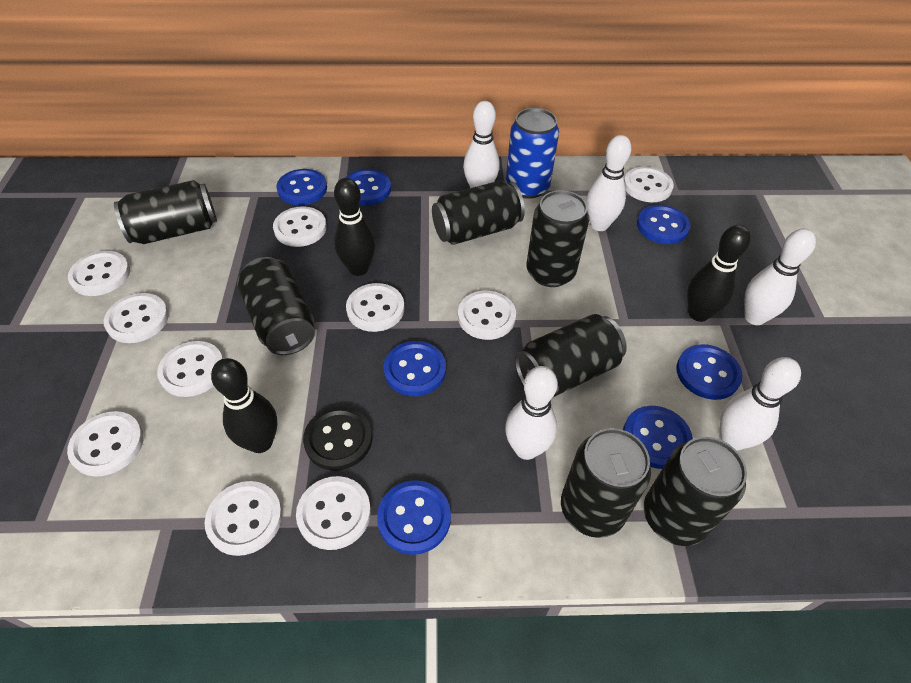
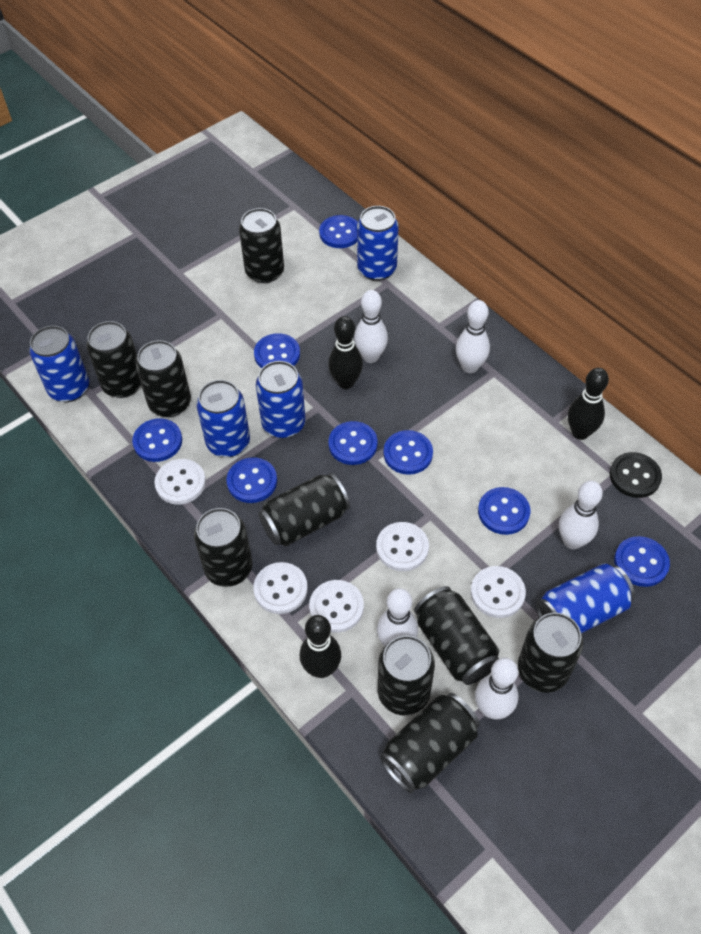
black can: 7 -> 9
blue button: 7 -> 8
blue can: 1 -> 5
white button: 10 -> 5

